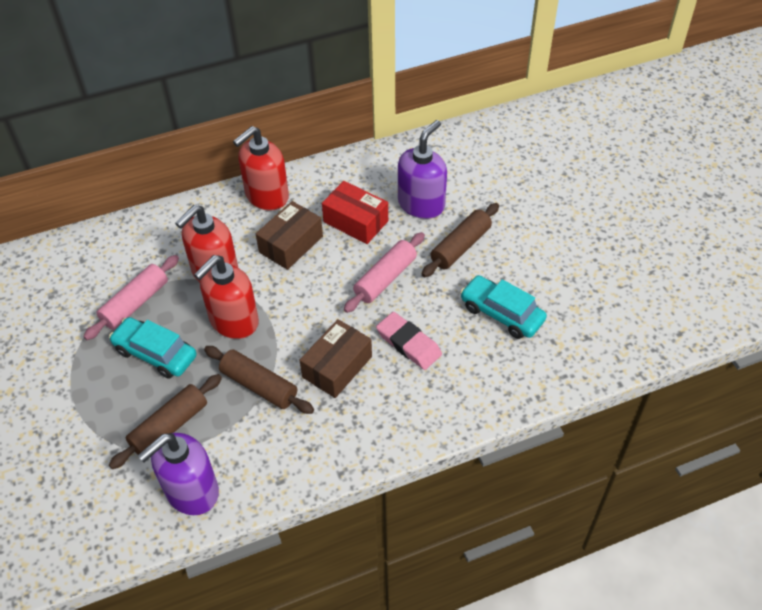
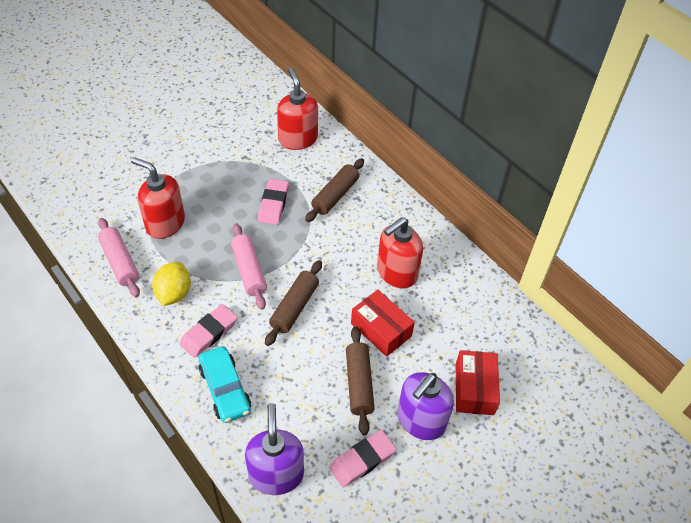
brown box: 2 -> 0
pink eraser: 1 -> 3
red box: 1 -> 2
turquoise car: 2 -> 1
yellow lemon: 0 -> 1

